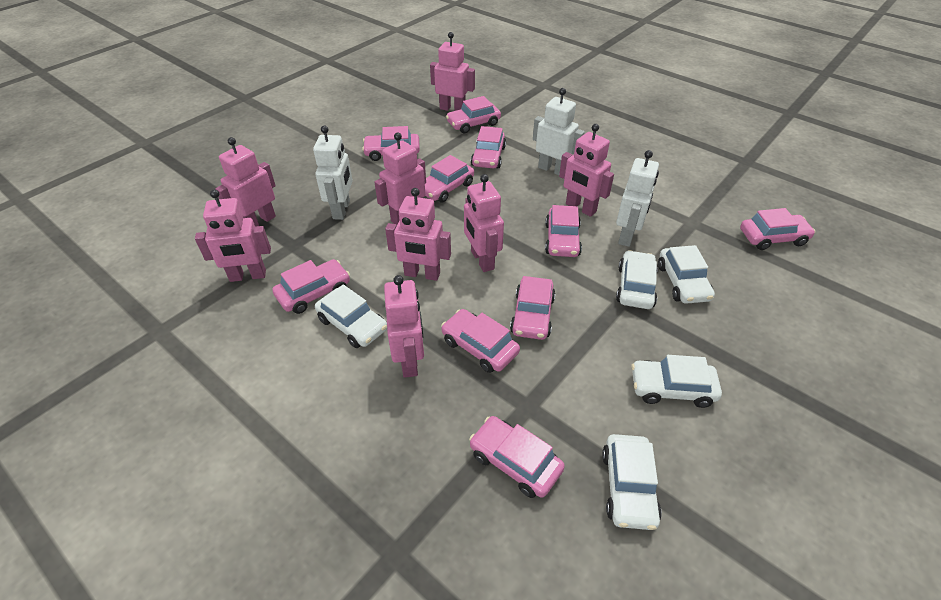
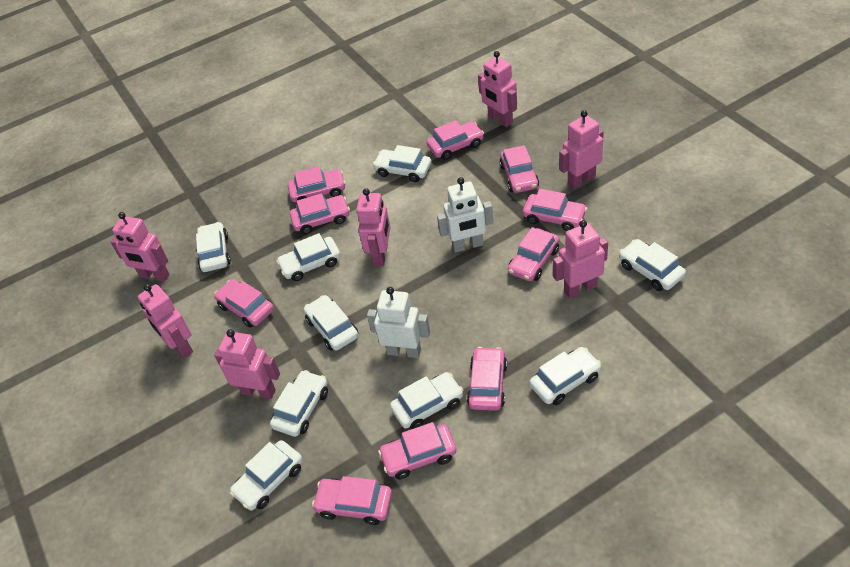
pink robot: 8 -> 7
white car: 5 -> 9
white robot: 3 -> 2

